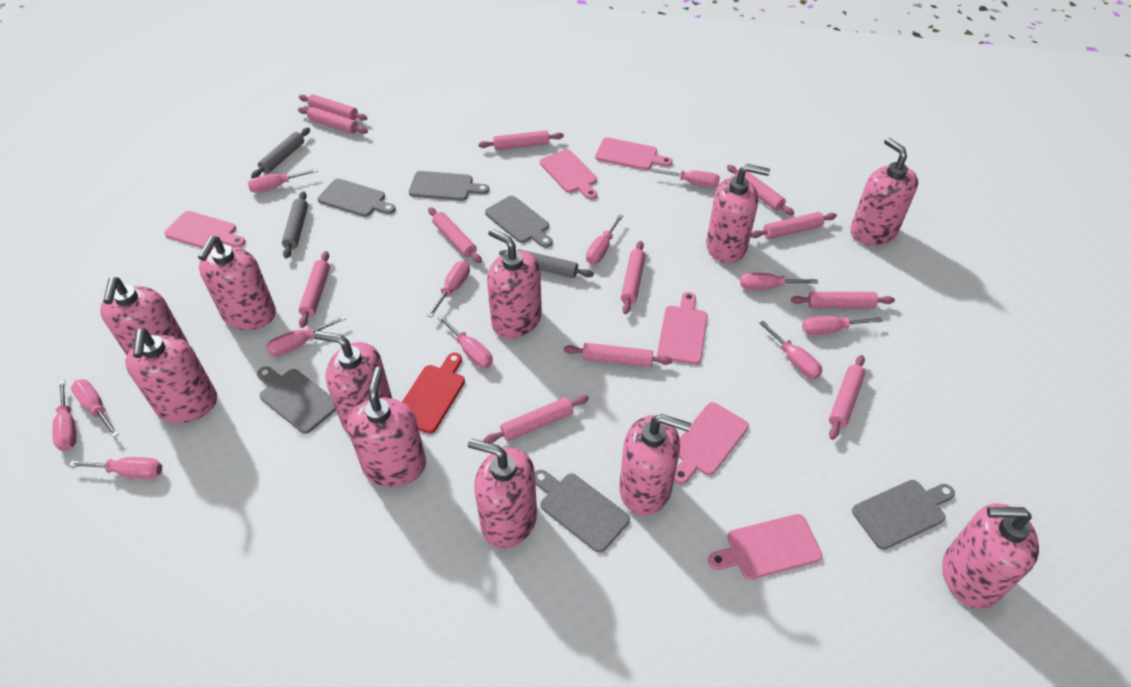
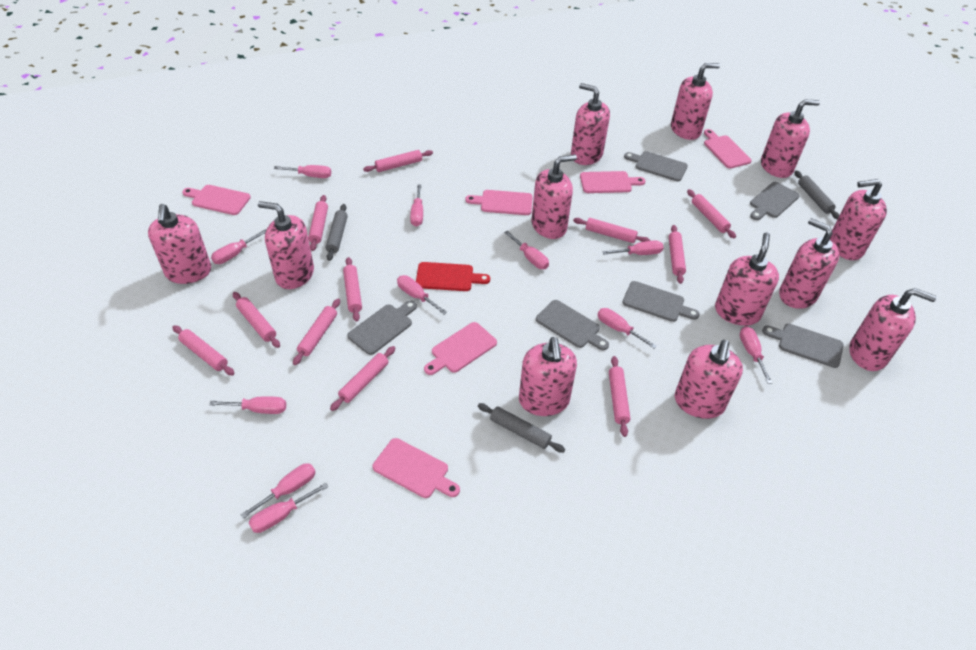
pink rolling pin: 12 -> 11
pink screwdriver: 12 -> 11
pink soap dispenser: 11 -> 12

